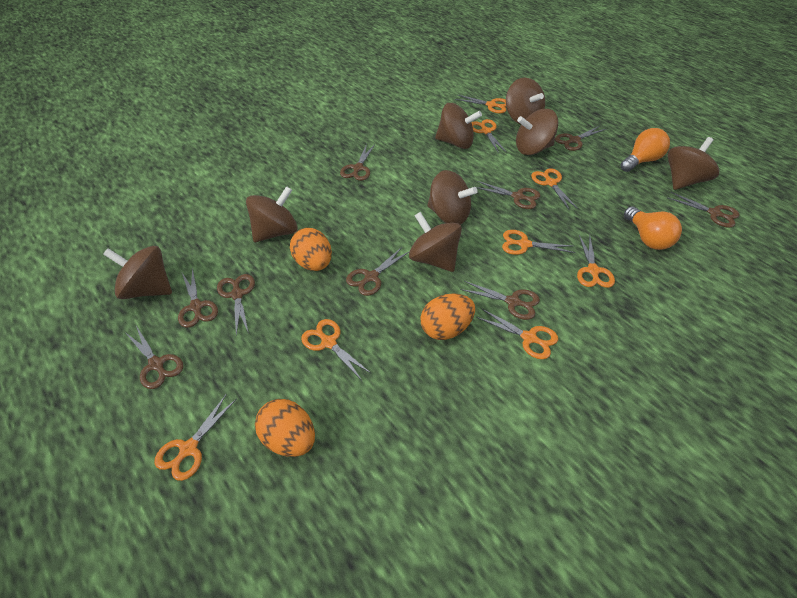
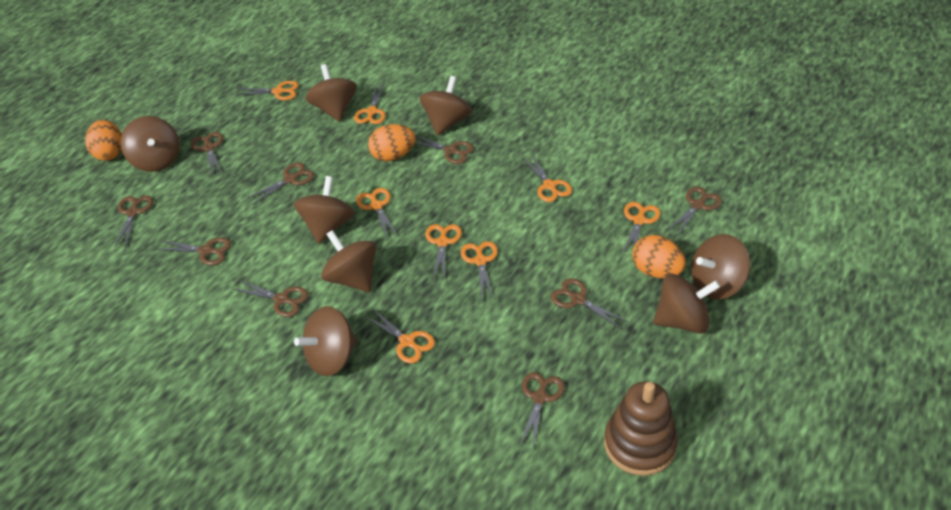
brown stacking toy: 0 -> 1
orange light bulb: 2 -> 0

